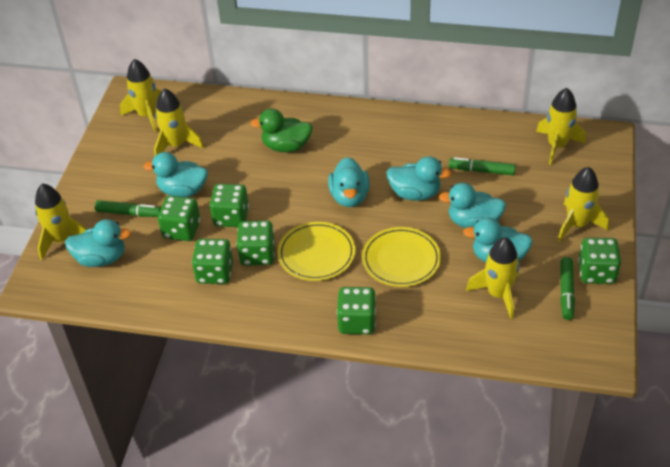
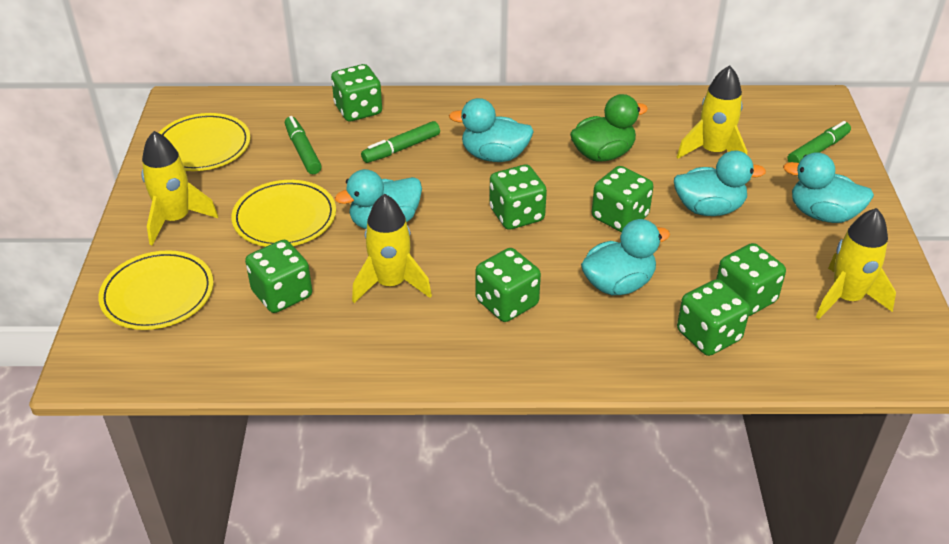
green dice: 6 -> 7
turquoise duck: 6 -> 5
yellow plate: 2 -> 3
yellow rocket: 6 -> 4

